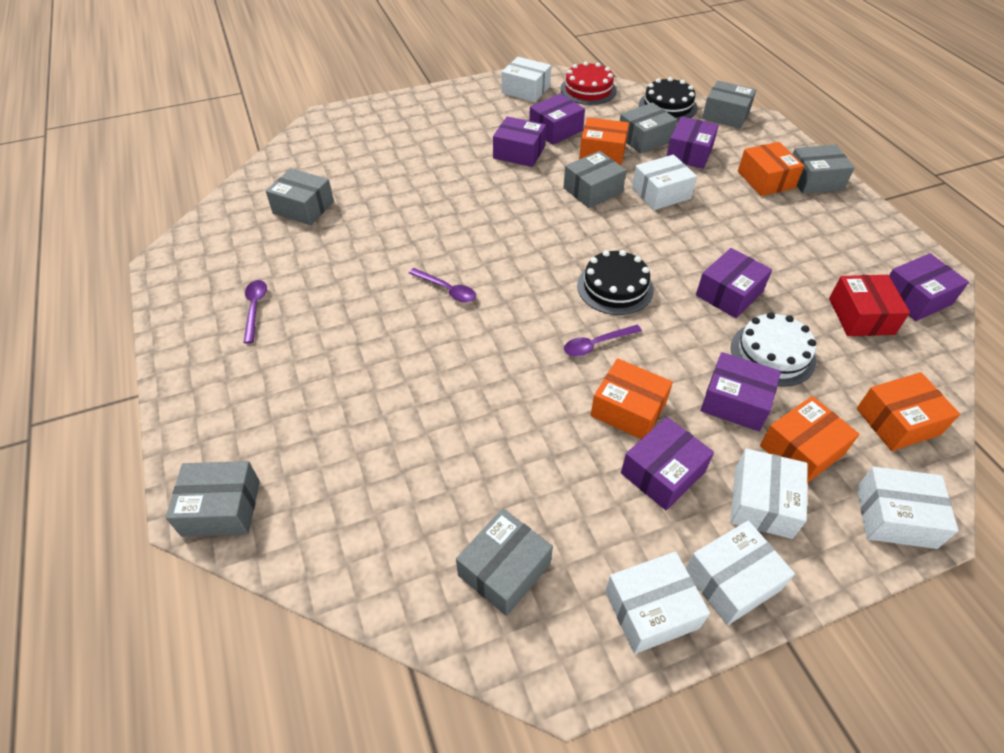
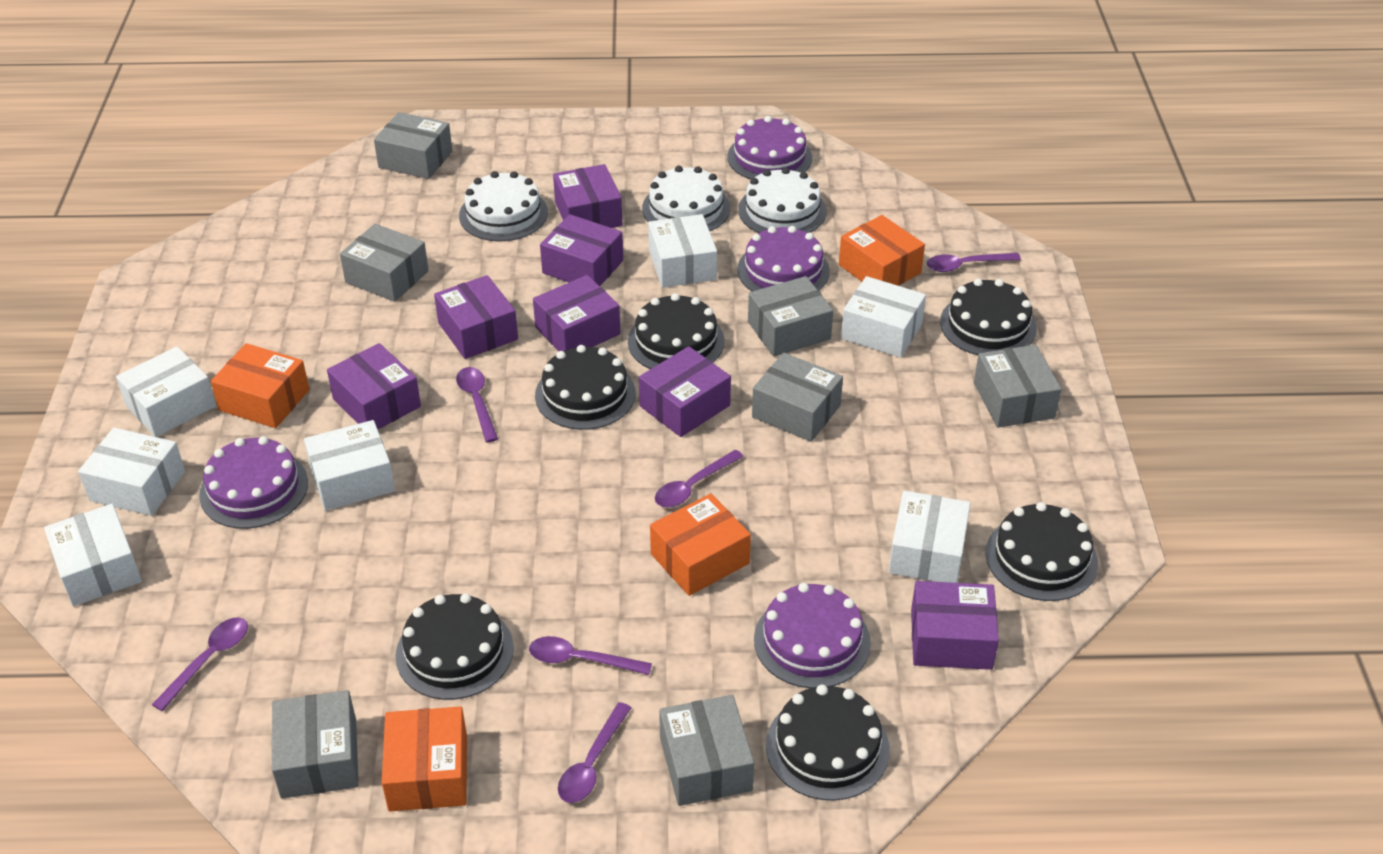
black cake: 2 -> 6
orange box: 5 -> 4
purple cake: 0 -> 4
purple spoon: 3 -> 6
red box: 1 -> 0
red cake: 1 -> 0
white box: 6 -> 7
white cake: 1 -> 3

